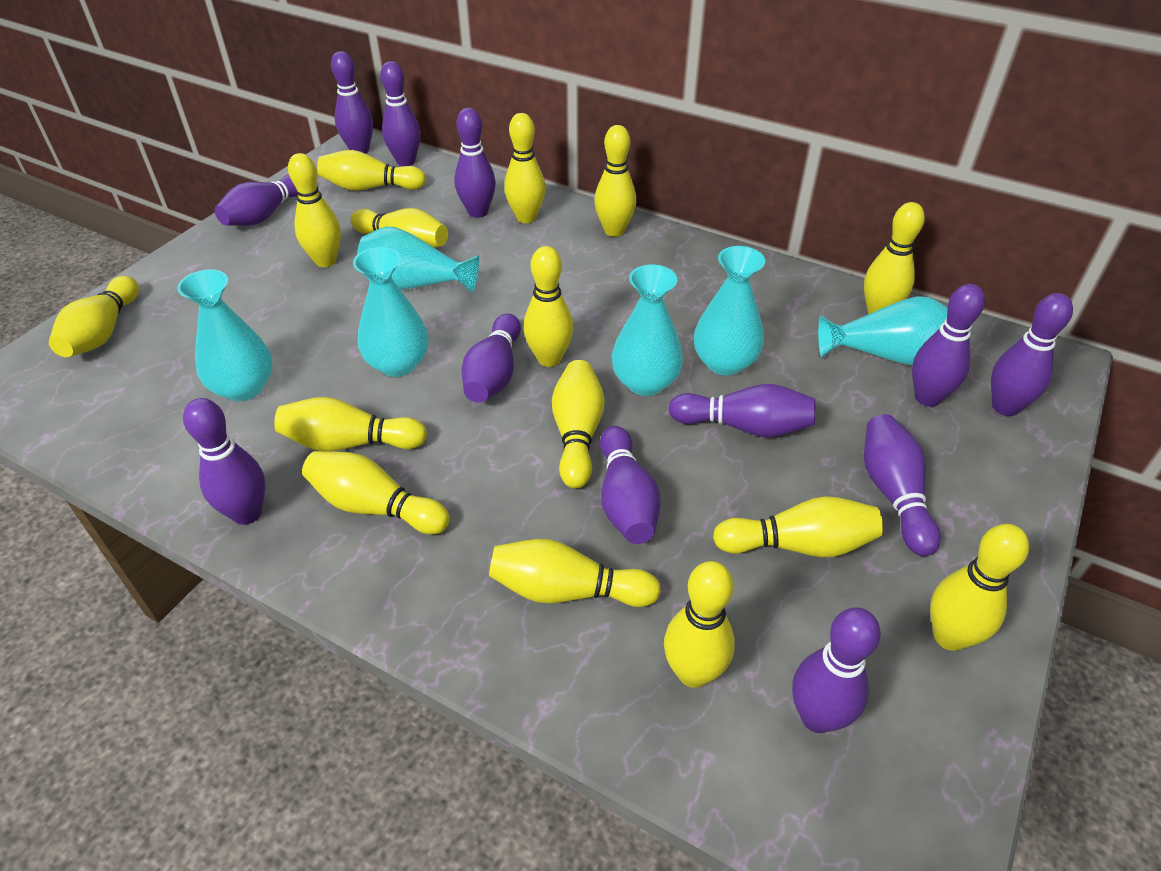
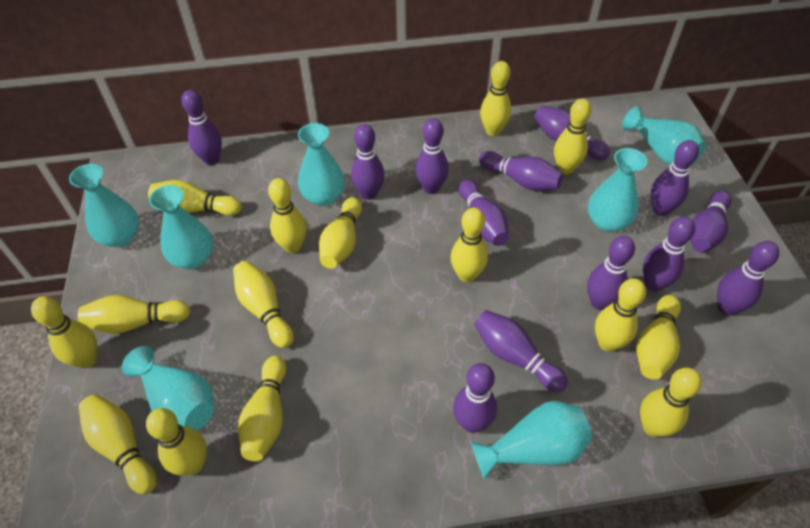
purple bowling pin: 12 -> 13
turquoise vase: 6 -> 7

